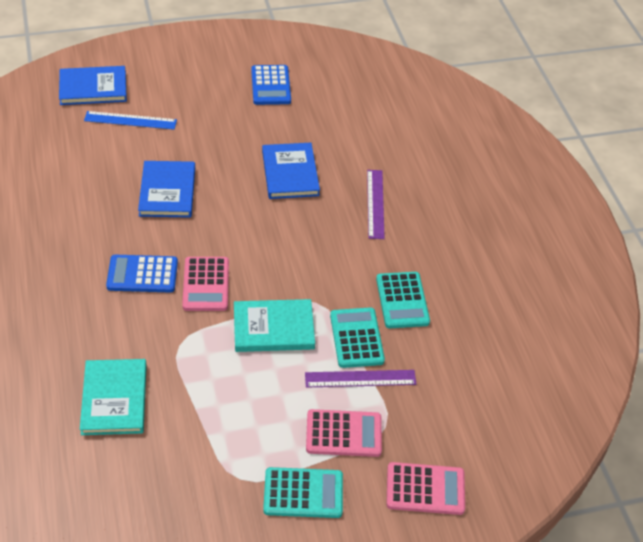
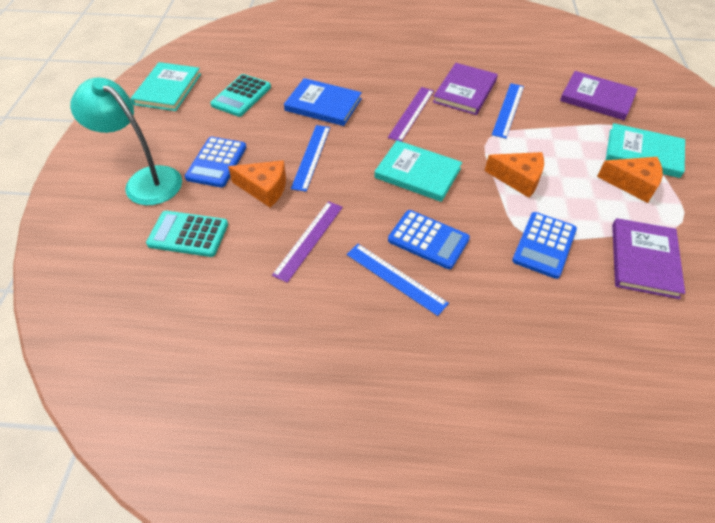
blue book: 3 -> 1
blue calculator: 2 -> 3
blue ruler: 1 -> 3
orange cheese: 0 -> 3
pink calculator: 3 -> 0
purple book: 0 -> 3
turquoise book: 2 -> 3
turquoise calculator: 3 -> 2
turquoise lamp: 0 -> 1

